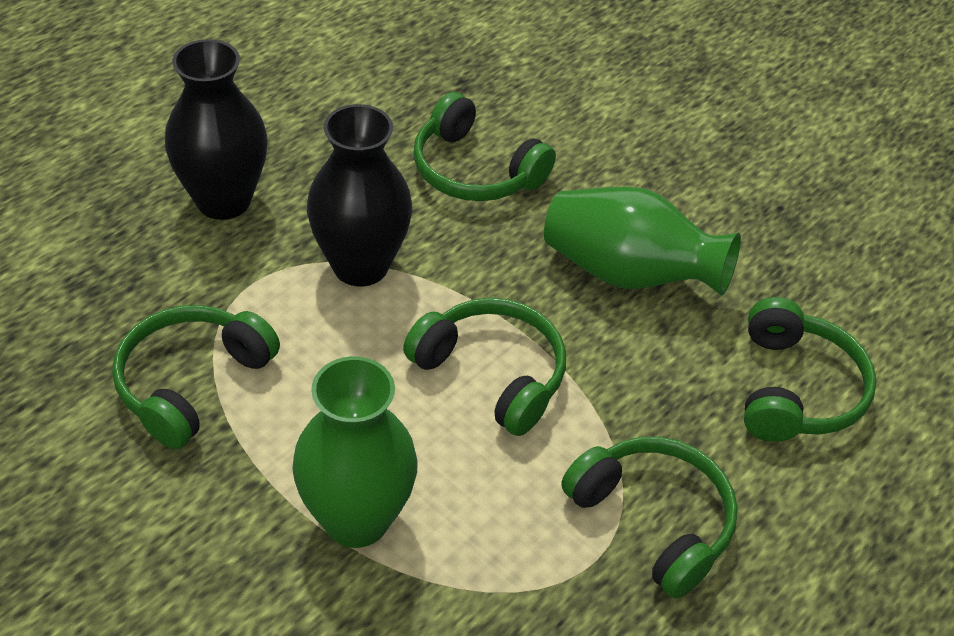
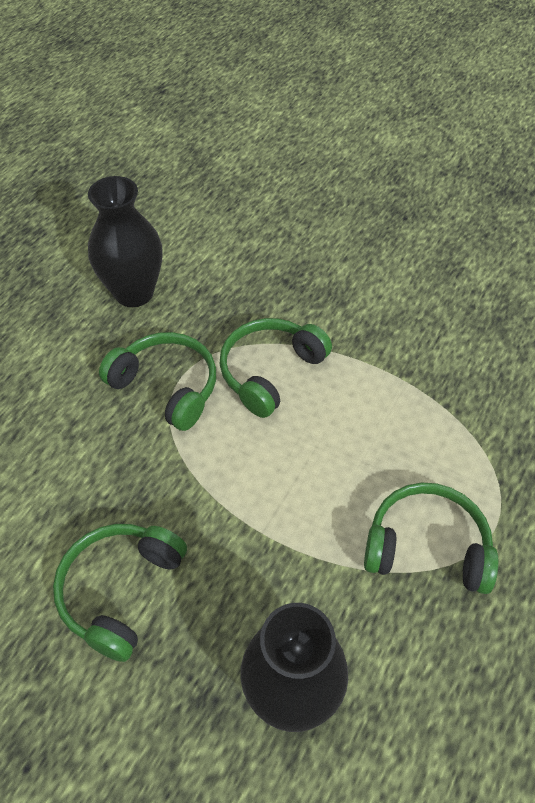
green headphones: 5 -> 4
green vase: 2 -> 0

